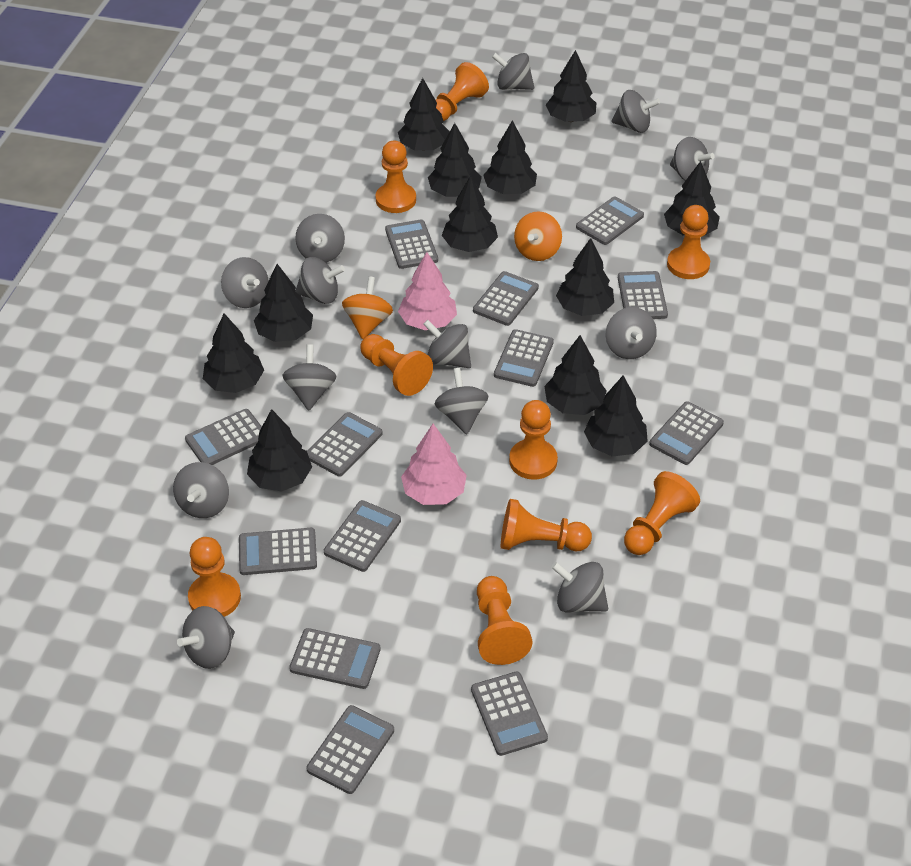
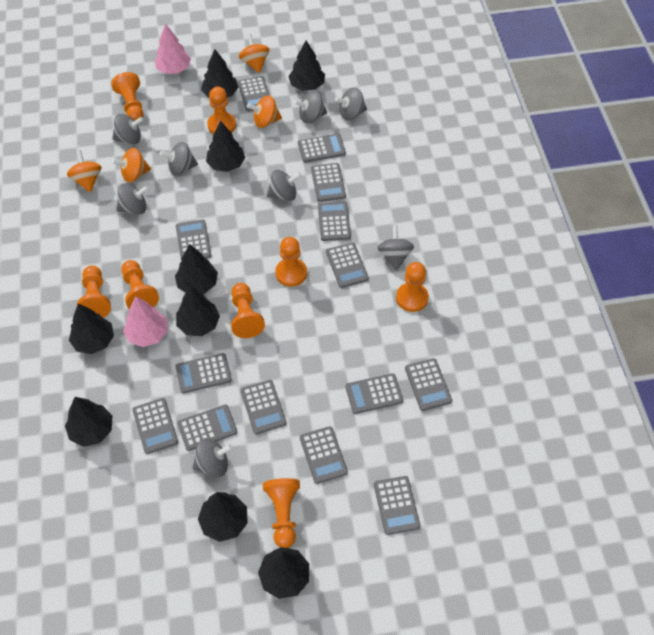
black tree: 12 -> 9
grey calculator: 13 -> 14
grey spinning top: 13 -> 8
orange pawn: 9 -> 8
orange spinning top: 2 -> 4

